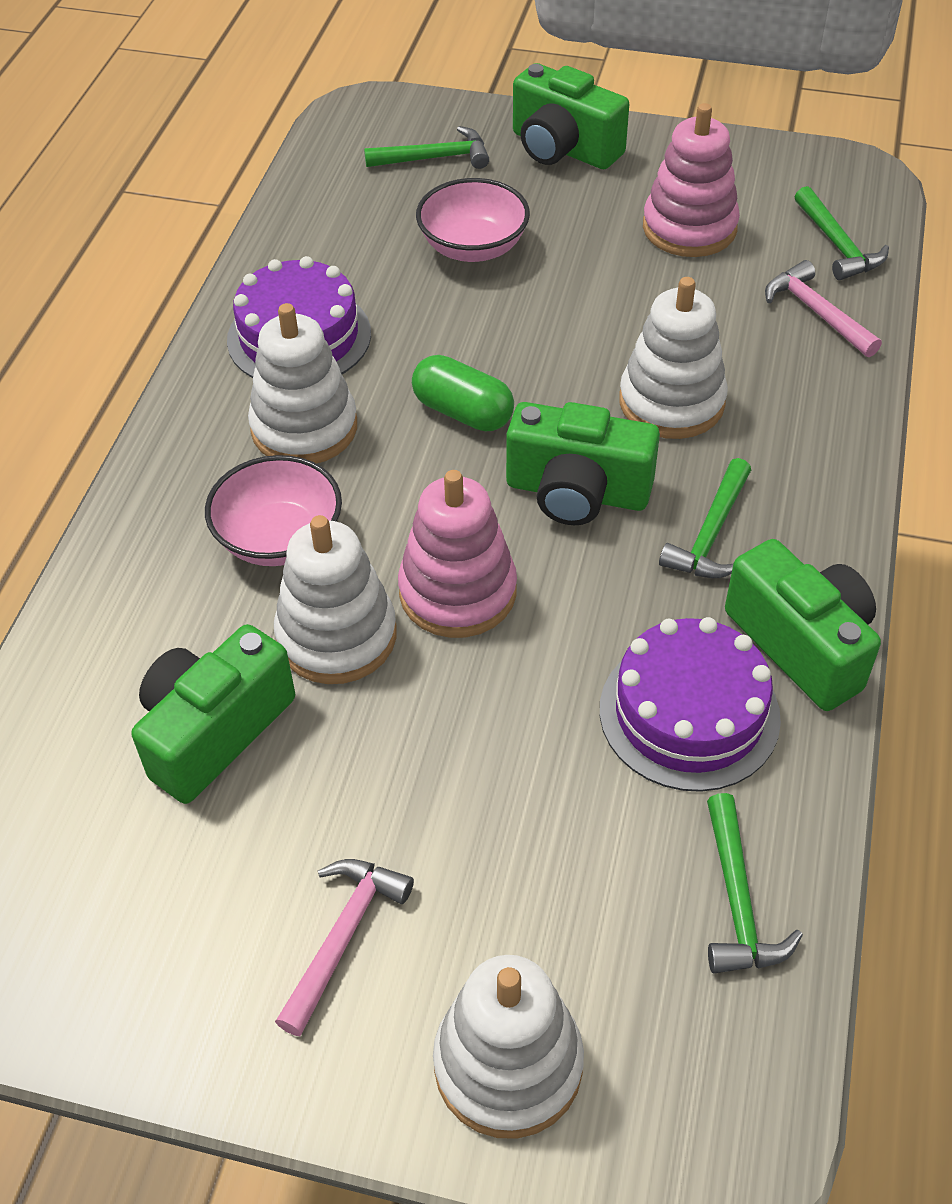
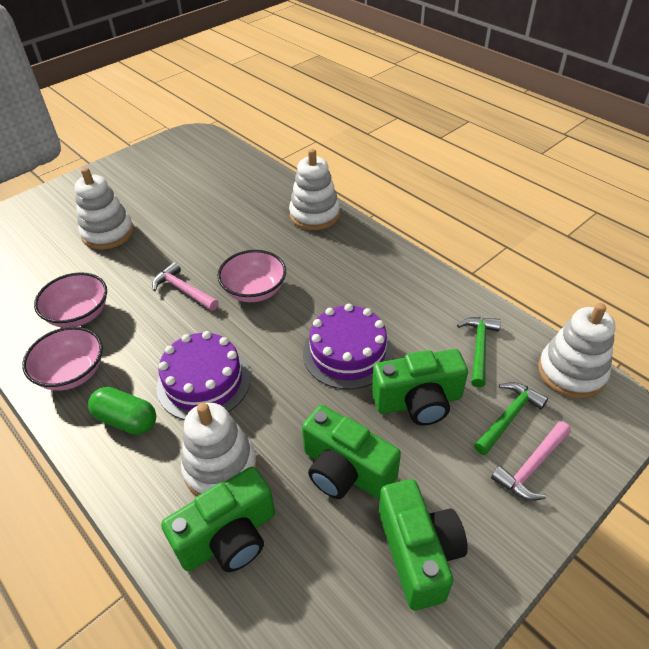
green hammer: 4 -> 2
pink bowl: 2 -> 3
pink stacking toy: 2 -> 0

